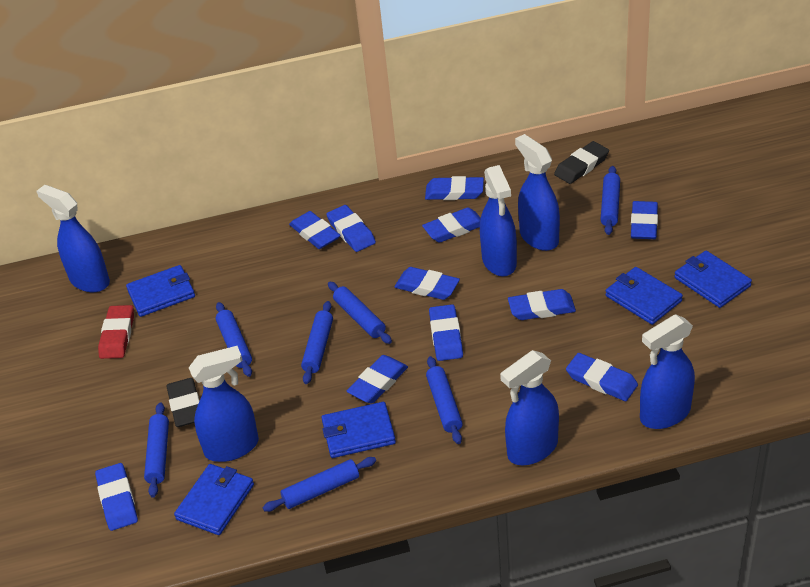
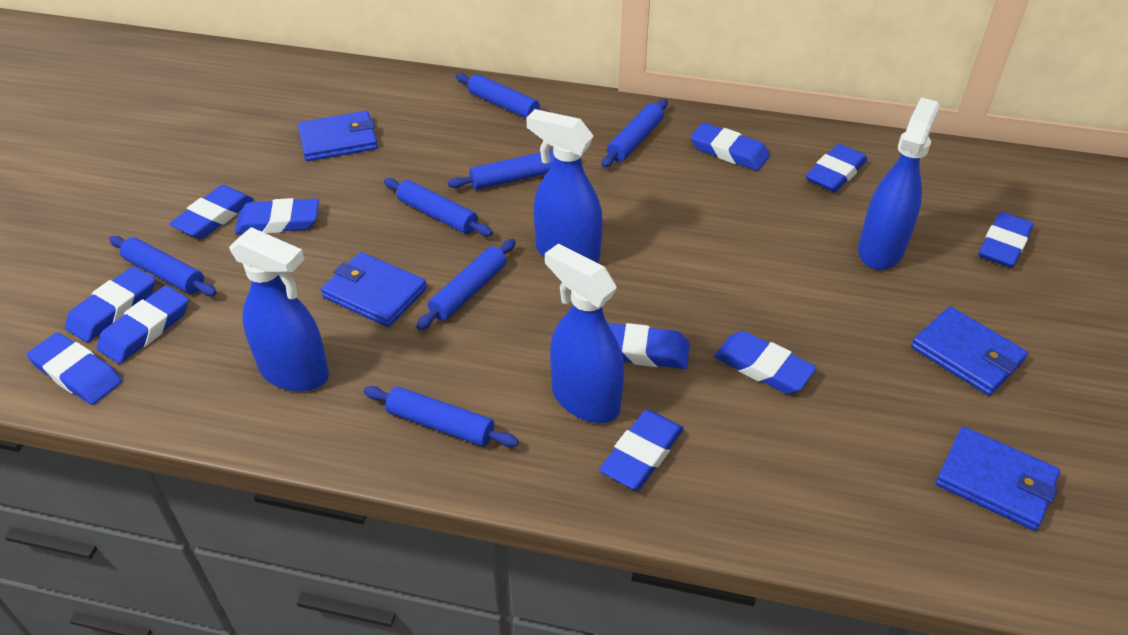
black eraser: 2 -> 0
blue spray bottle: 6 -> 4
blue wallet: 5 -> 4
red eraser: 1 -> 0

